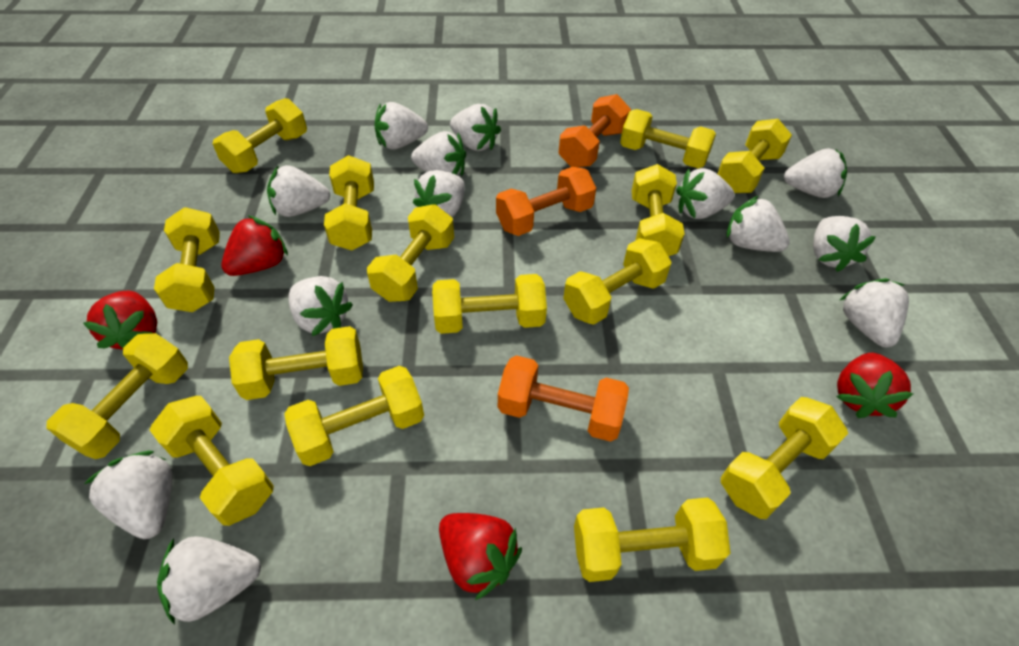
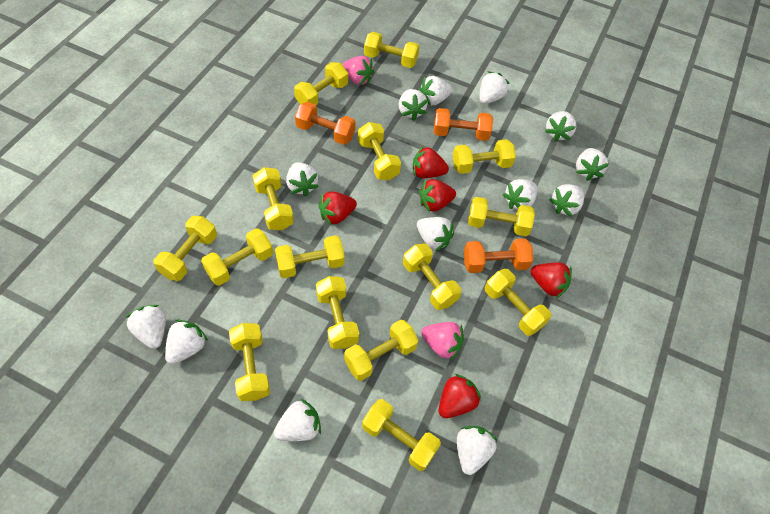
pink strawberry: 0 -> 2
red strawberry: 4 -> 5

